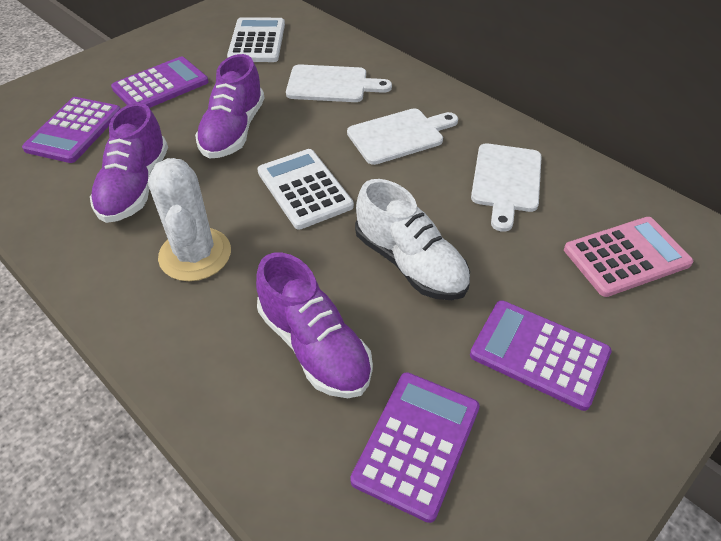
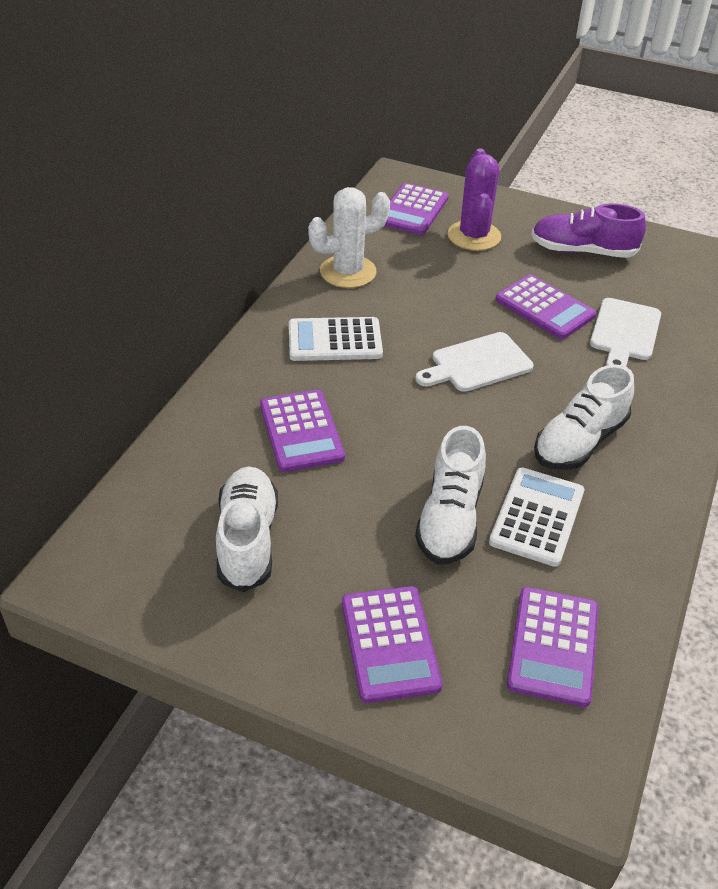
pink calculator: 1 -> 0
purple cactus: 0 -> 1
purple calculator: 4 -> 5
purple shoe: 3 -> 1
white cutting board: 3 -> 2
white shoe: 1 -> 3

